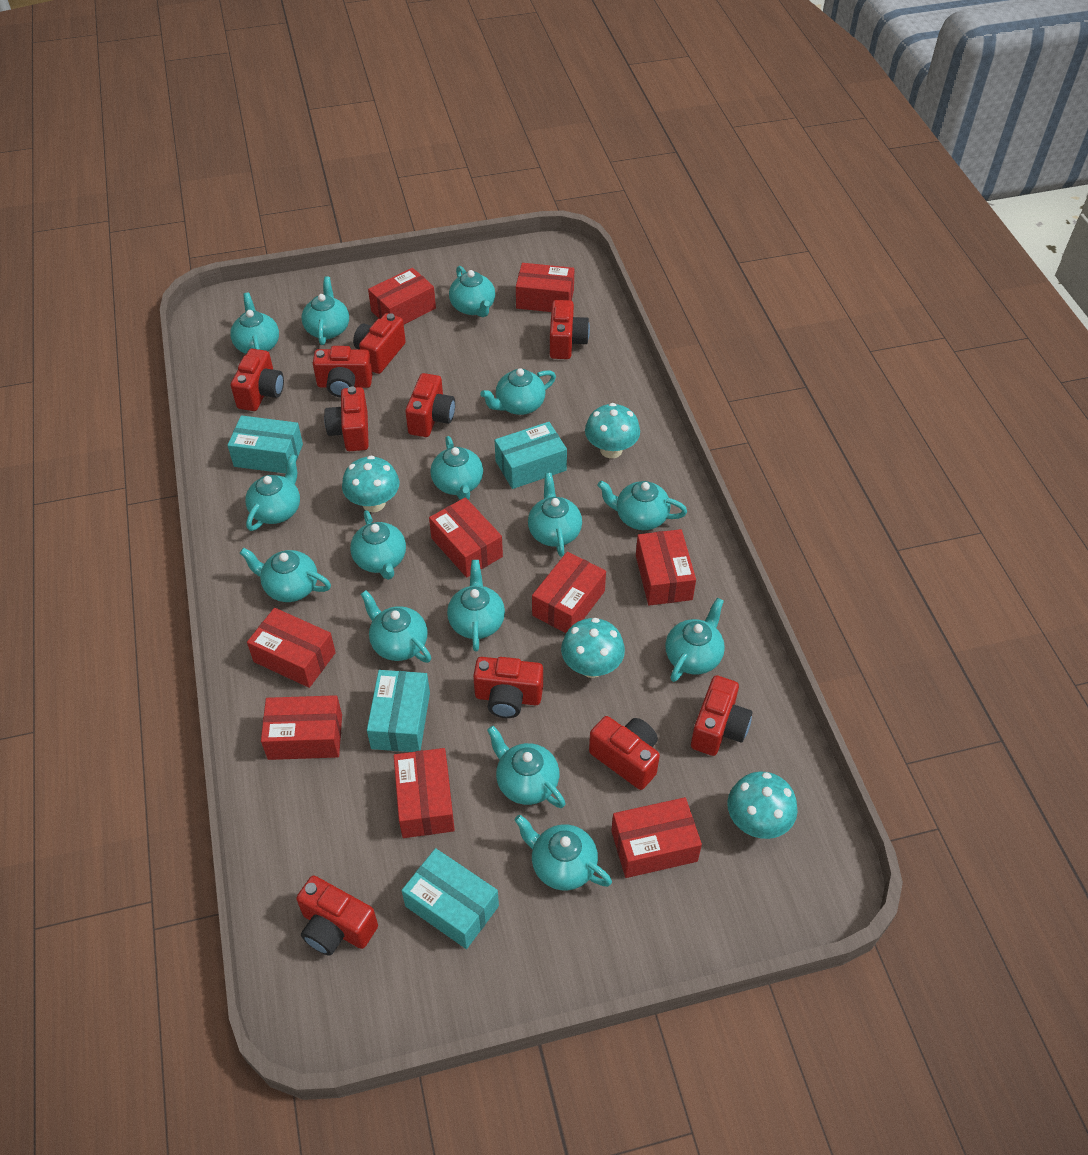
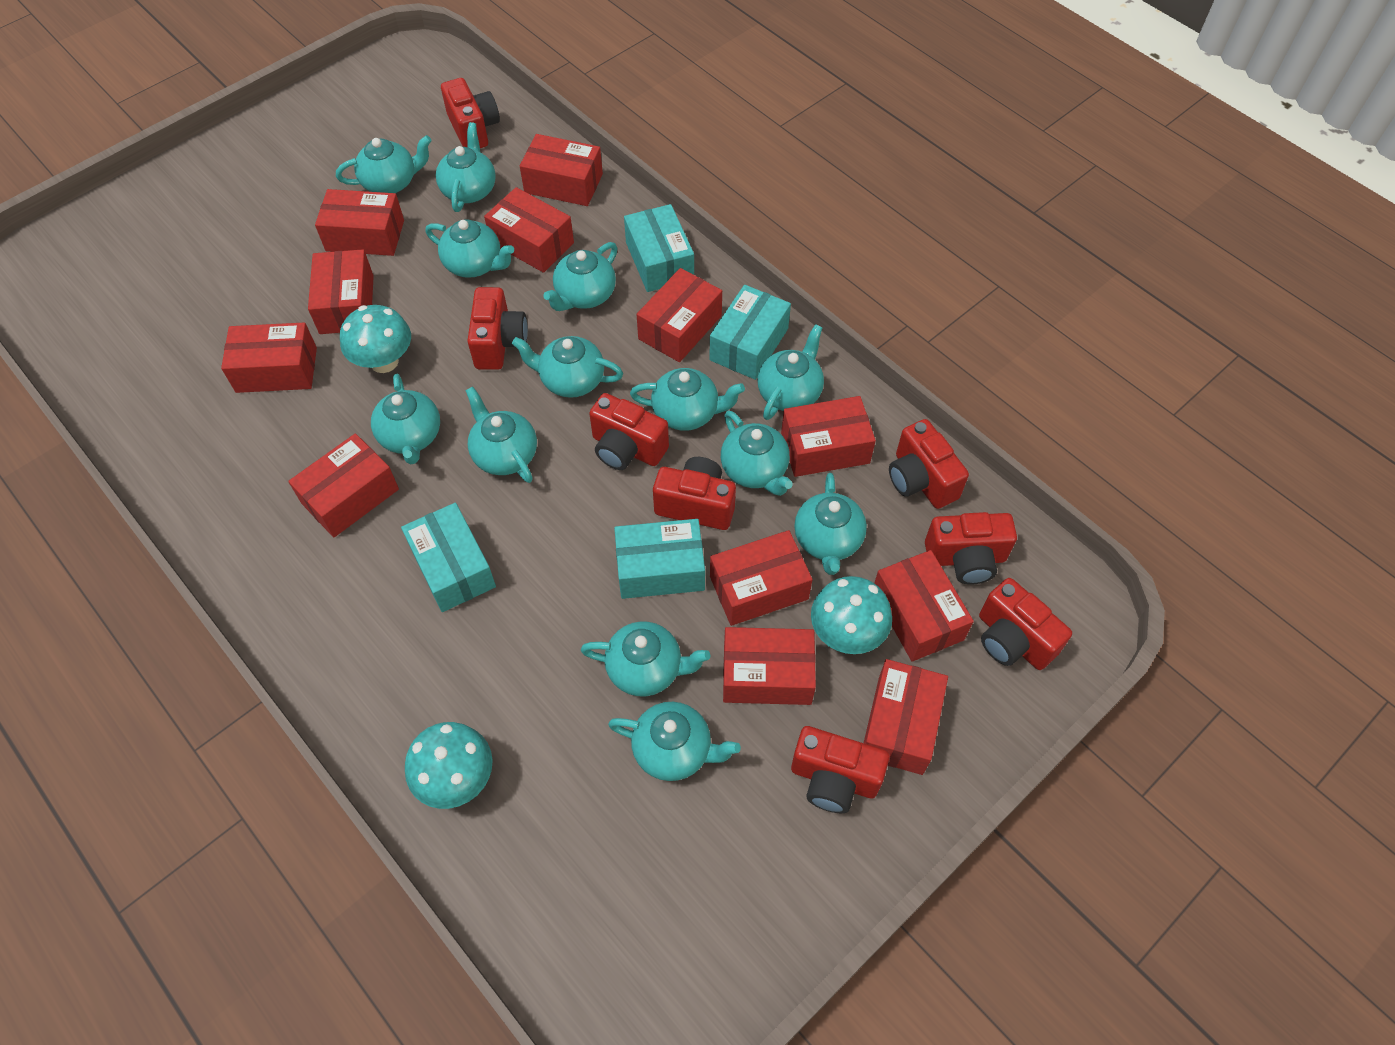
red box: 9 -> 12
red camera: 10 -> 8
turquoise mushroom: 4 -> 3
turquoise teapot: 15 -> 13

